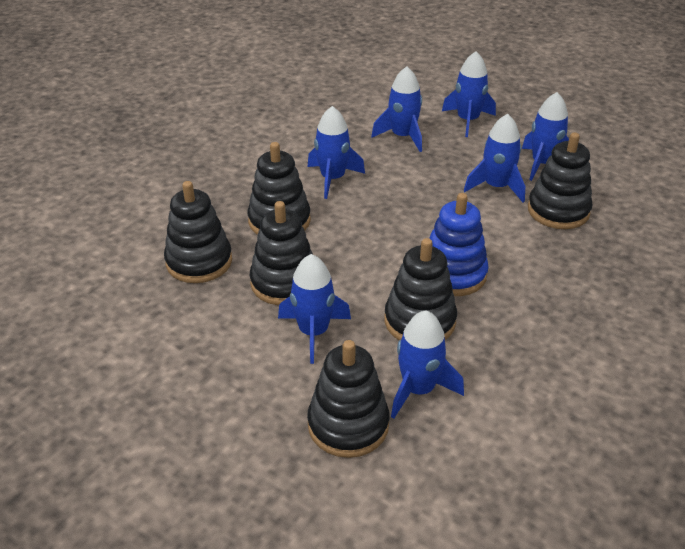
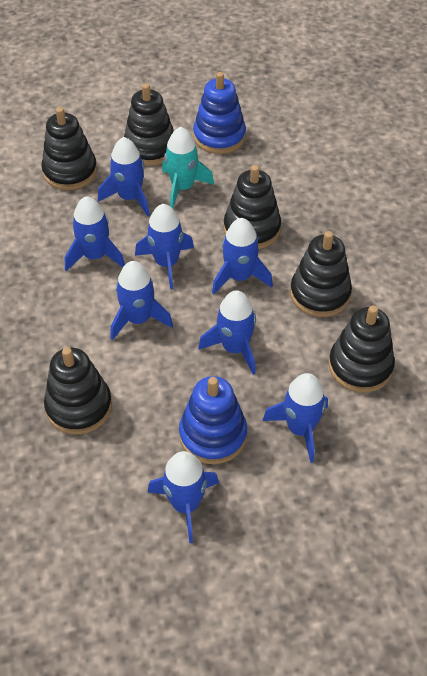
blue rocket: 7 -> 8
blue stacking toy: 1 -> 2
turquoise rocket: 0 -> 1

